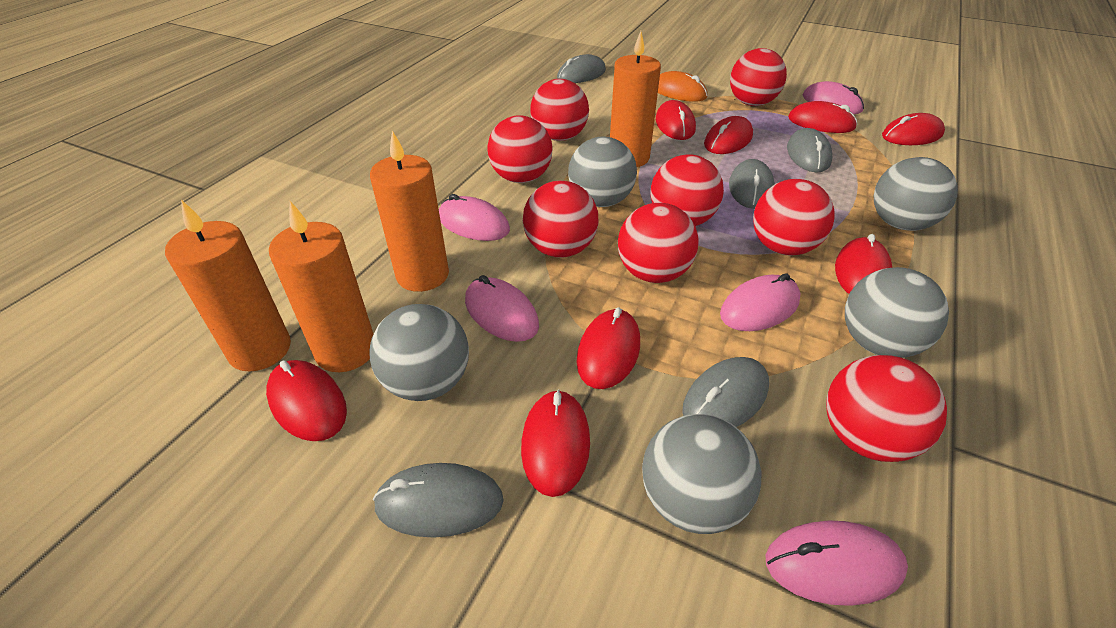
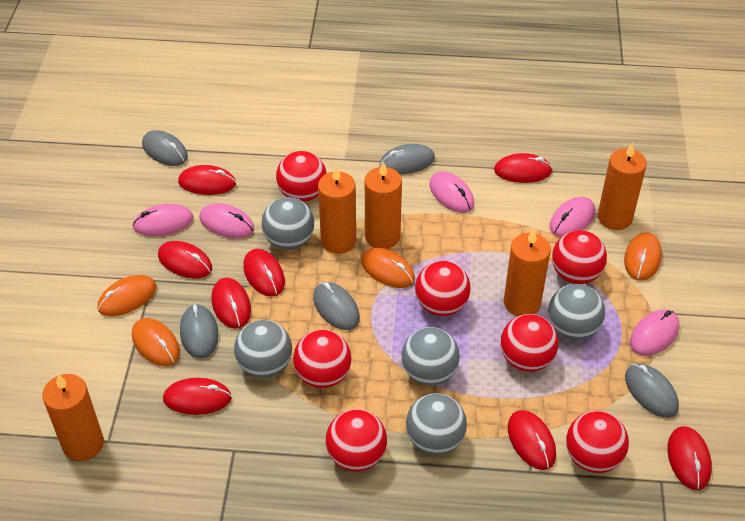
orange candle: 4 -> 5
orange mouse: 1 -> 4
red ball: 8 -> 7

